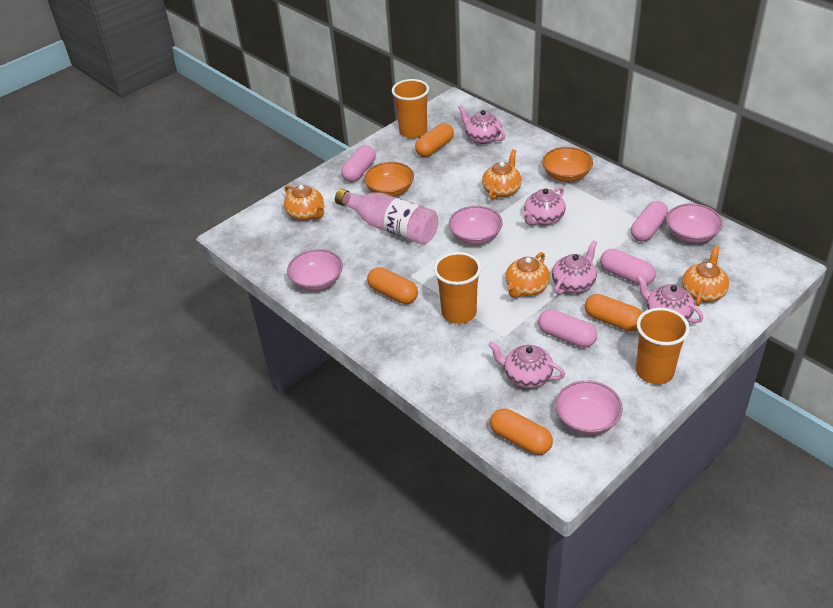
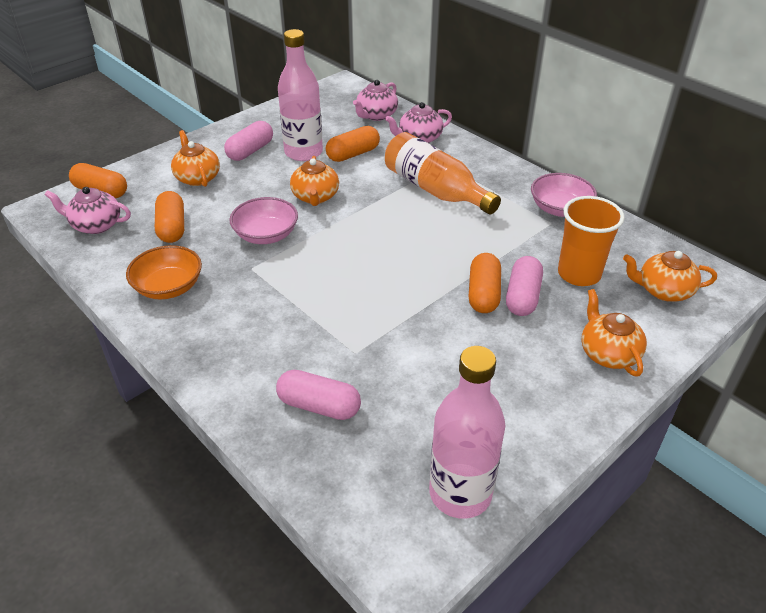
orange bottle: 0 -> 1
orange bowl: 2 -> 1
orange cup: 3 -> 1
pink bottle: 1 -> 2
pink bowl: 4 -> 2
pink capsule: 4 -> 3
pink teapot: 5 -> 3

